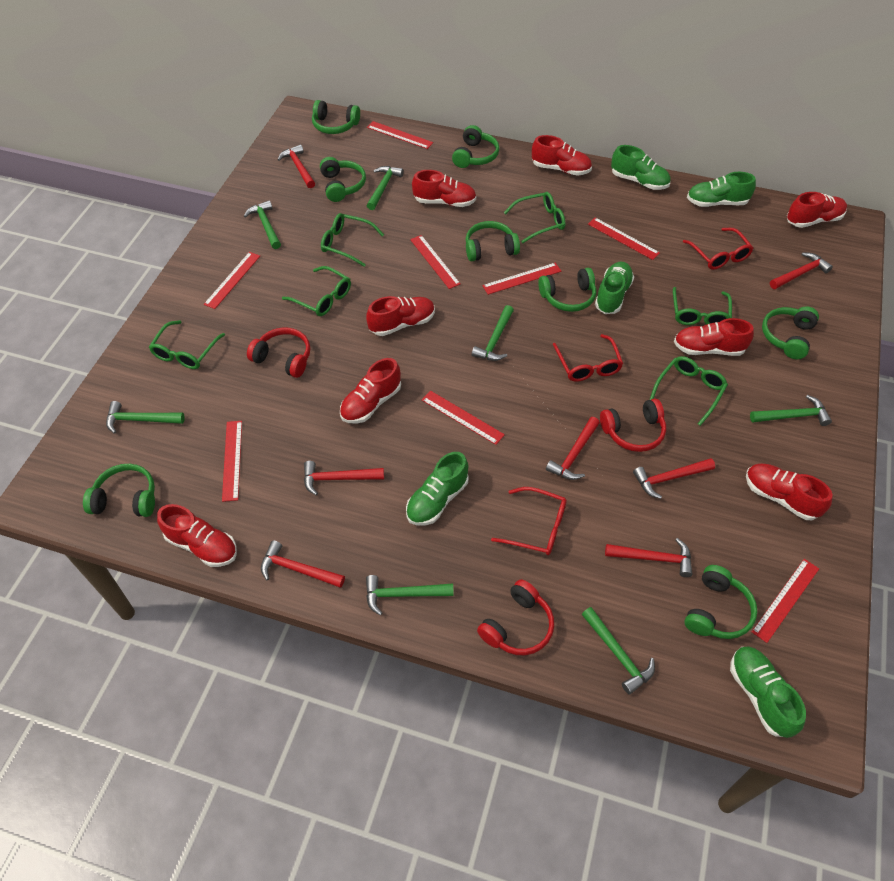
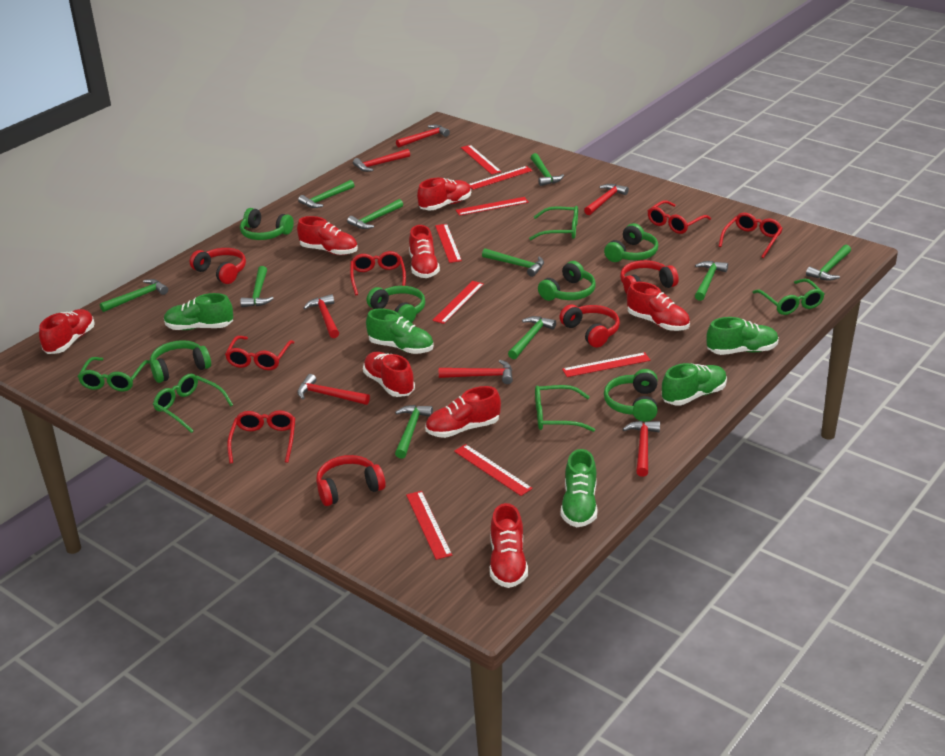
green glasses: 6 -> 5
green hammer: 7 -> 10
green headphones: 8 -> 6
red glasses: 3 -> 5
red headphones: 3 -> 4

